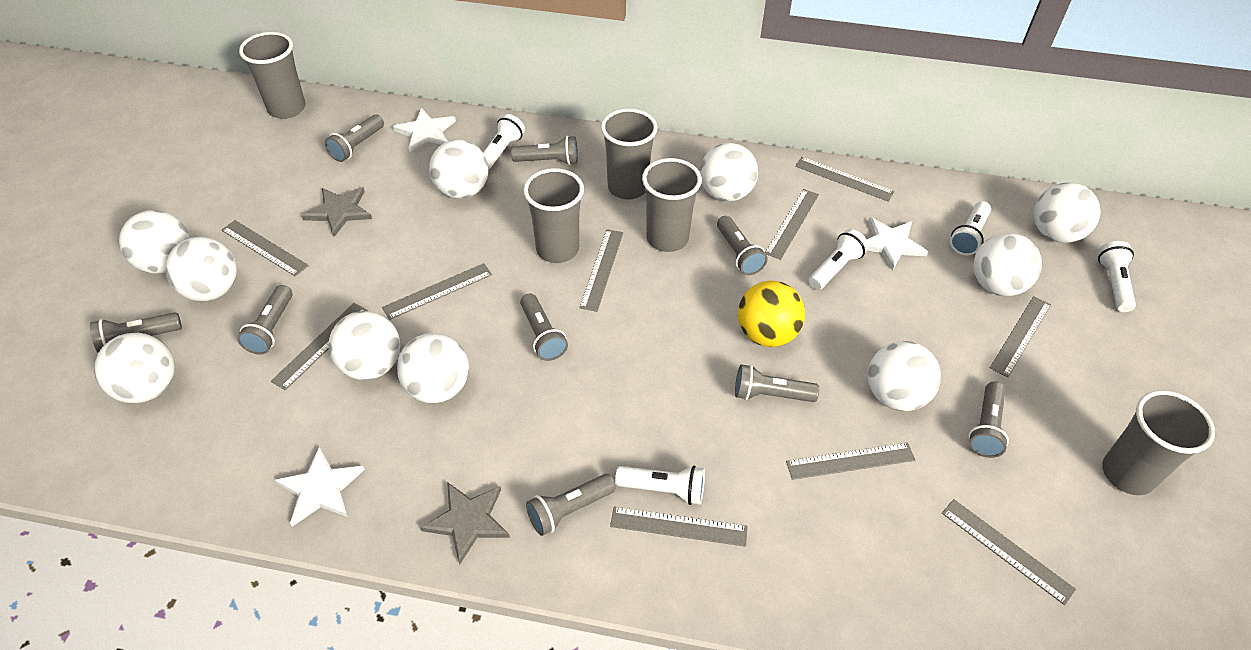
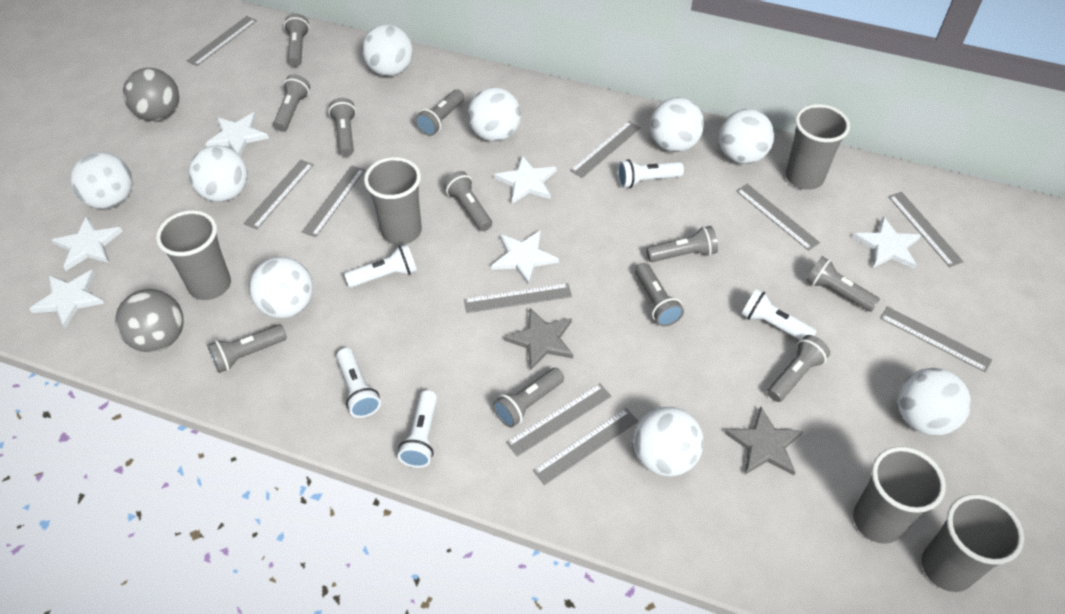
grey ball: 0 -> 2
grey flashlight: 9 -> 11
white ball: 10 -> 9
white star: 3 -> 6
yellow ball: 1 -> 0

